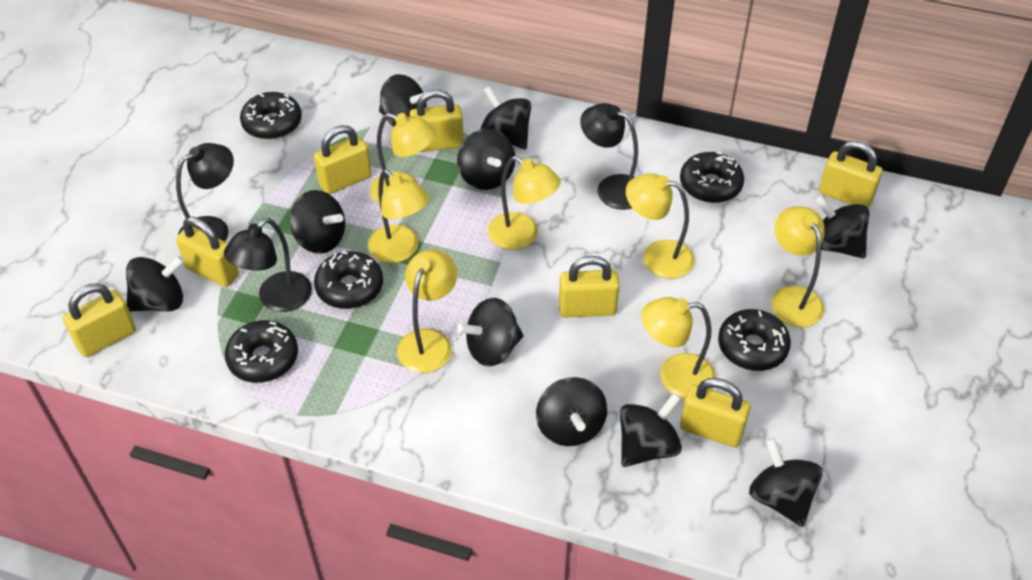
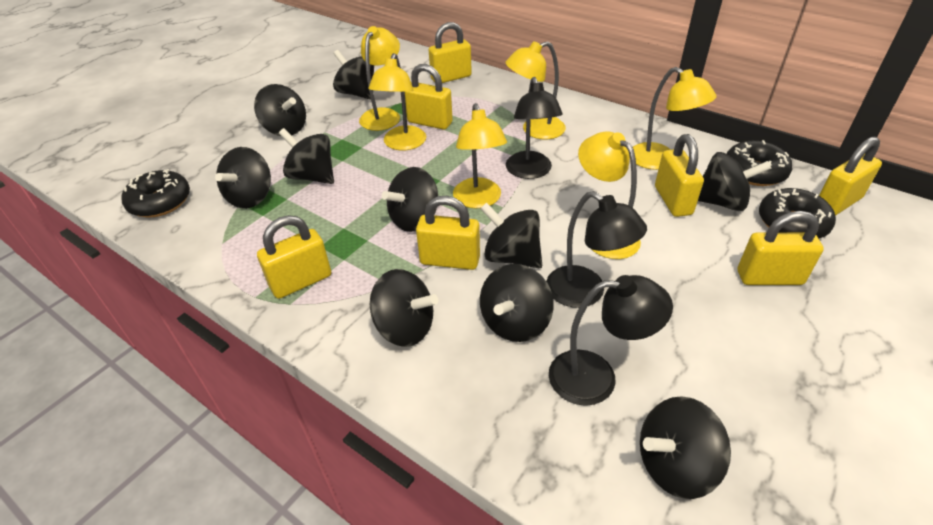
black donut: 5 -> 3
yellow lamp: 7 -> 6

